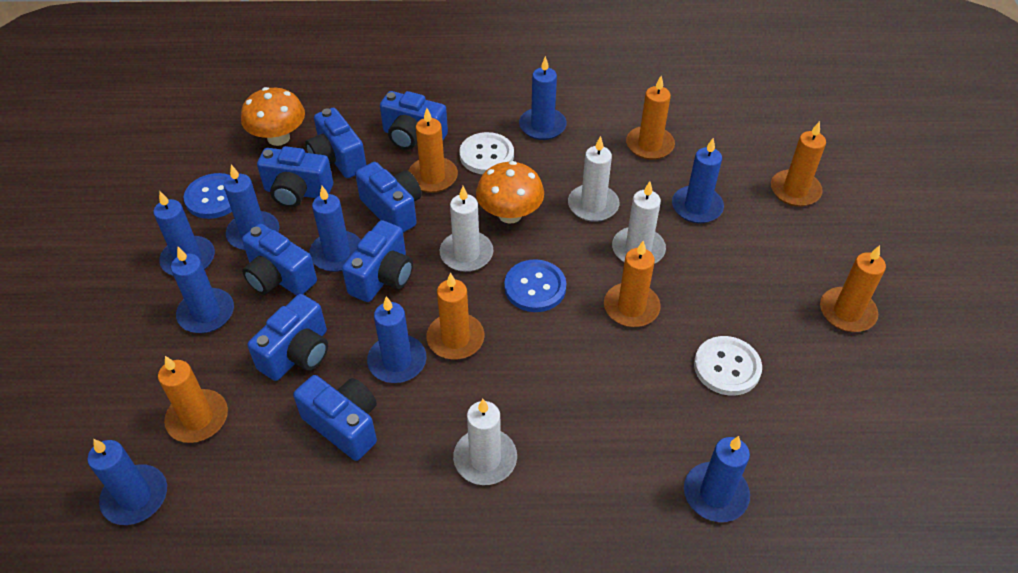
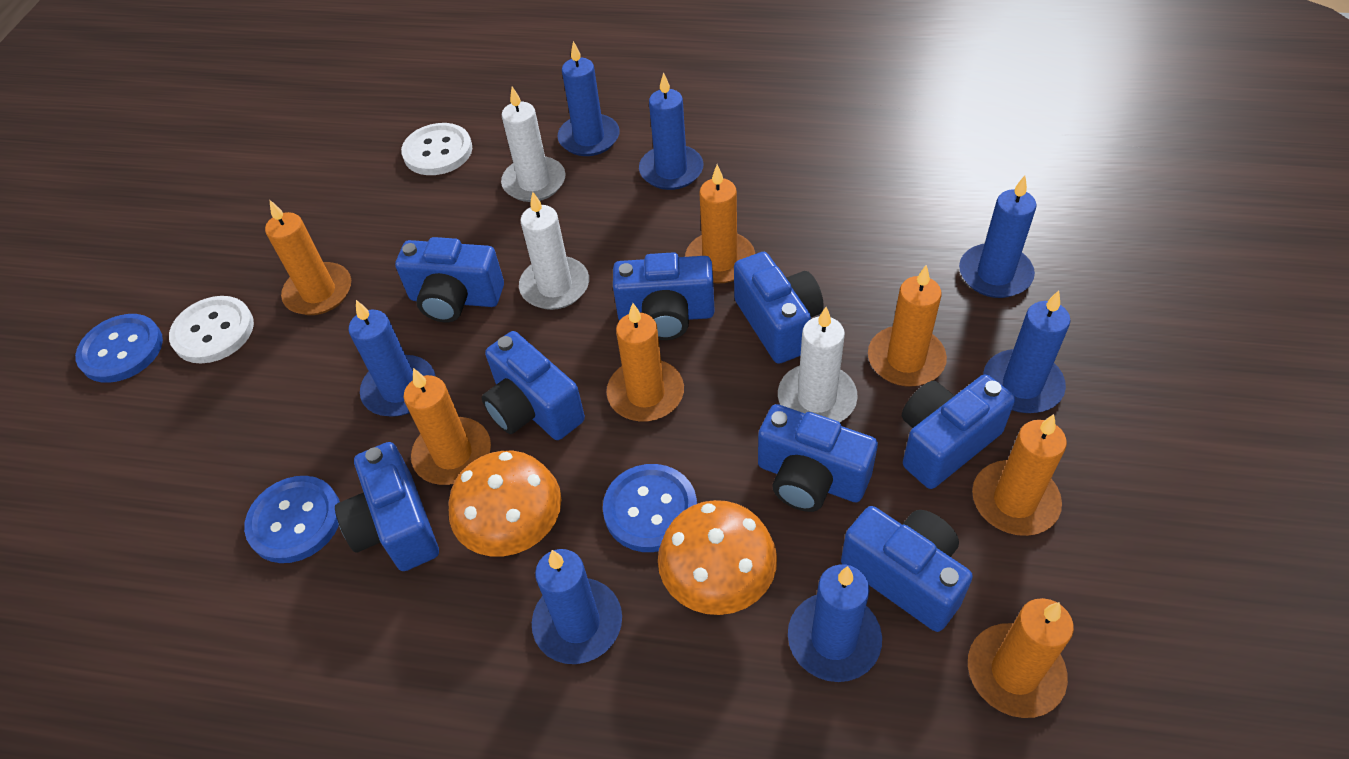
blue button: 2 -> 3
blue candle: 9 -> 7
white candle: 4 -> 3

